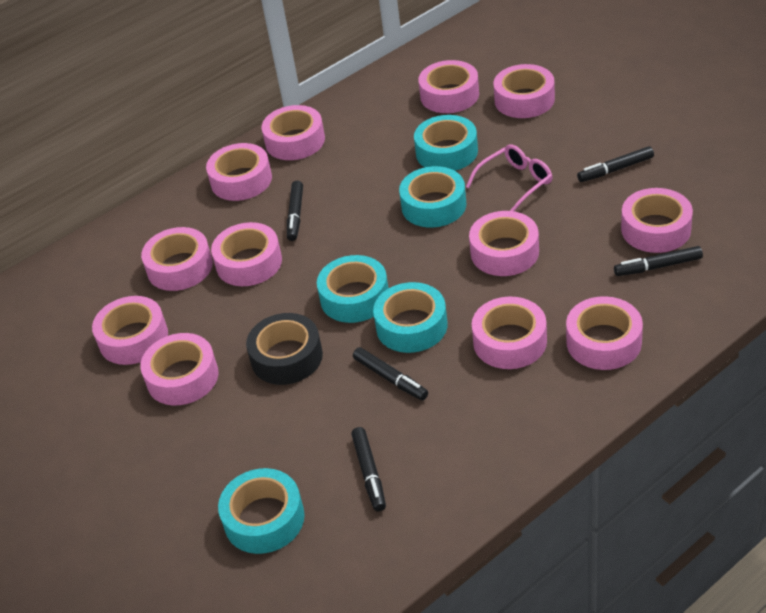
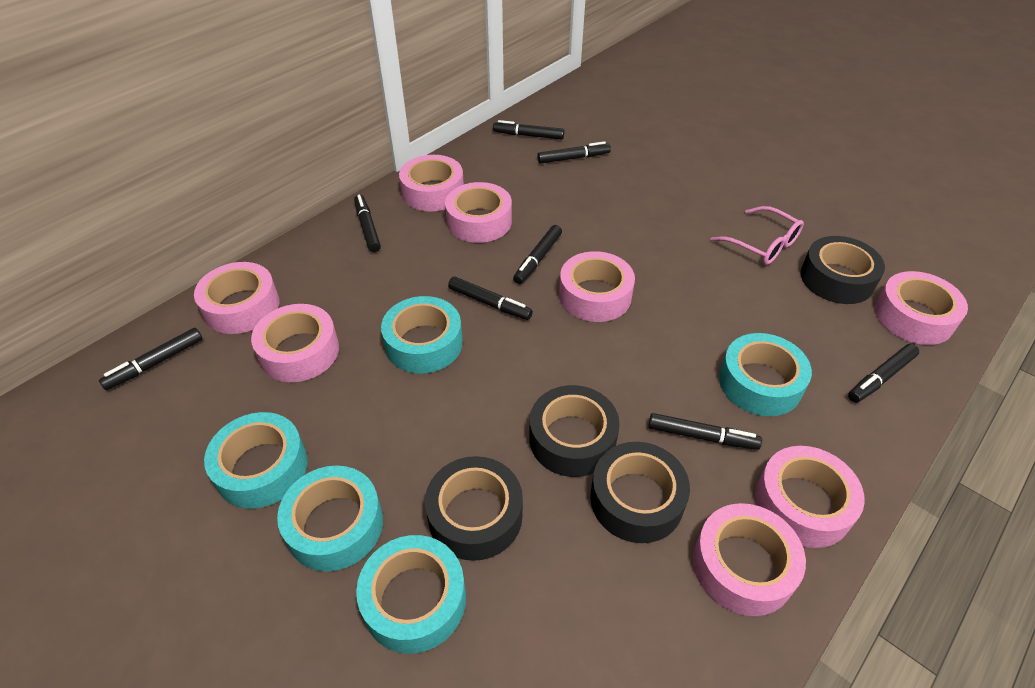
black marker: 5 -> 8
black tape: 1 -> 4
pink tape: 12 -> 8

